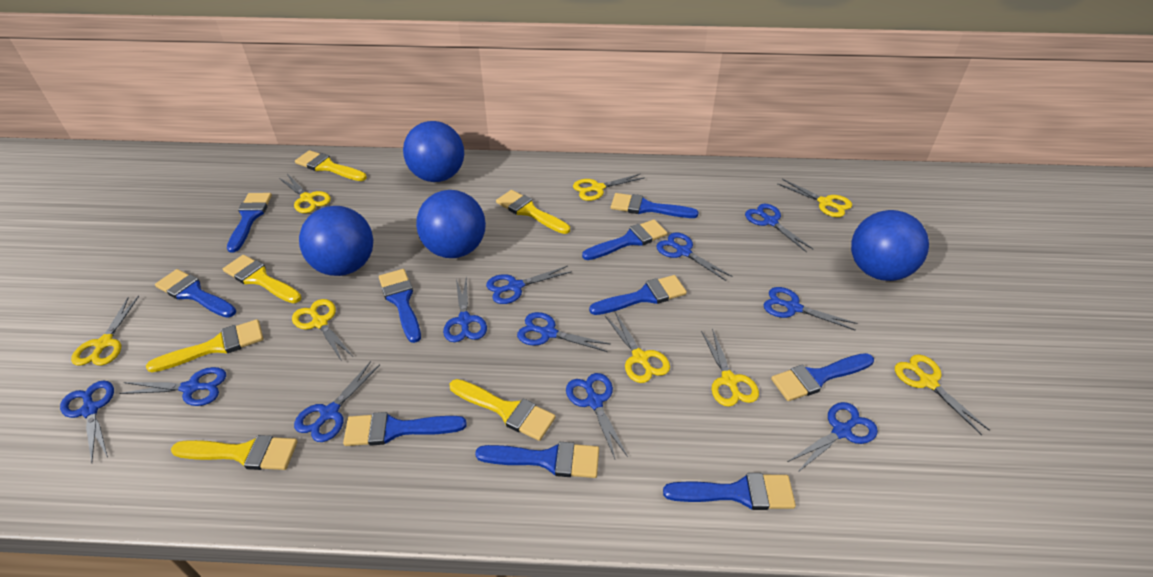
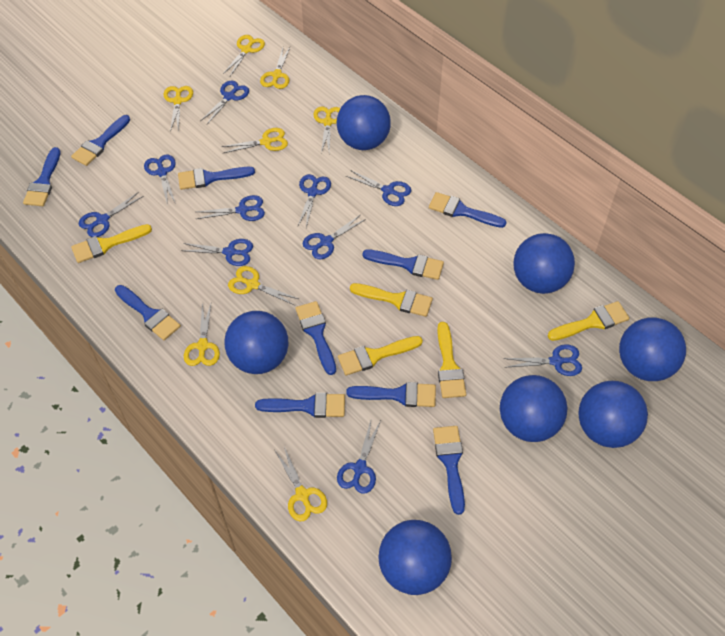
blue ball: 4 -> 7
blue scissors: 11 -> 10
yellow brush: 6 -> 5

